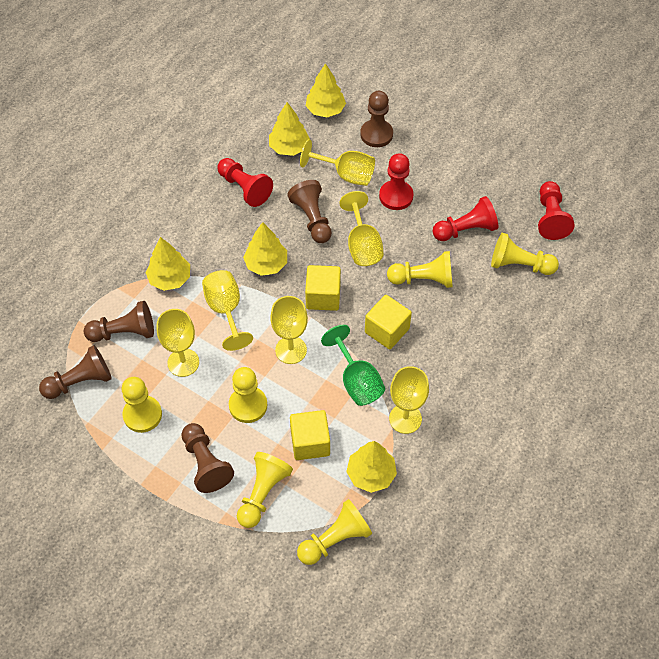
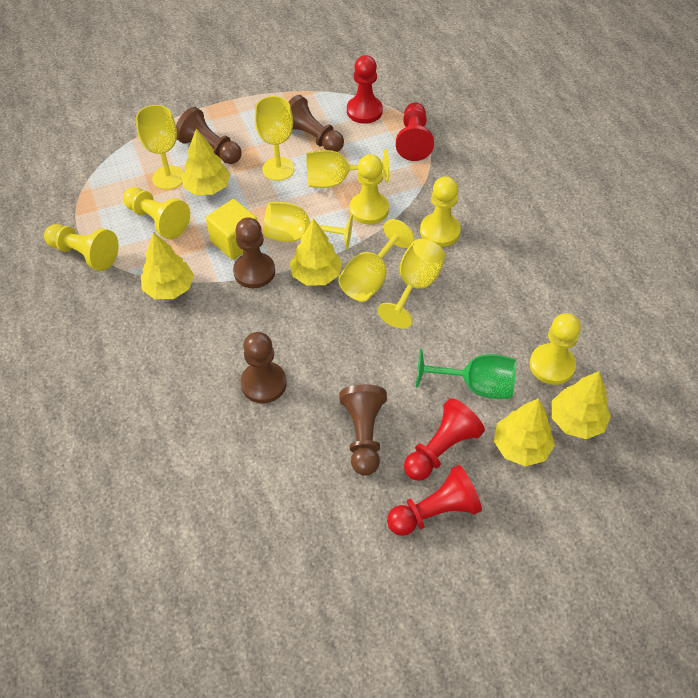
yellow cube: 3 -> 1
yellow pawn: 6 -> 5

